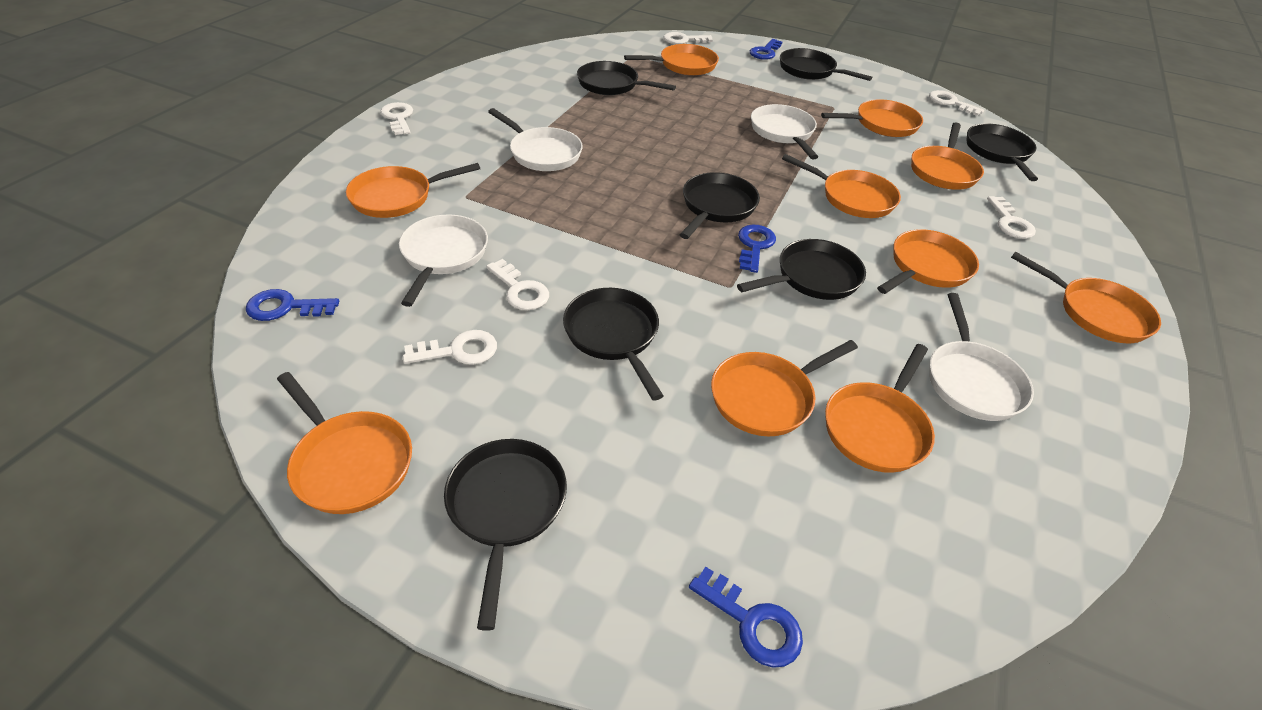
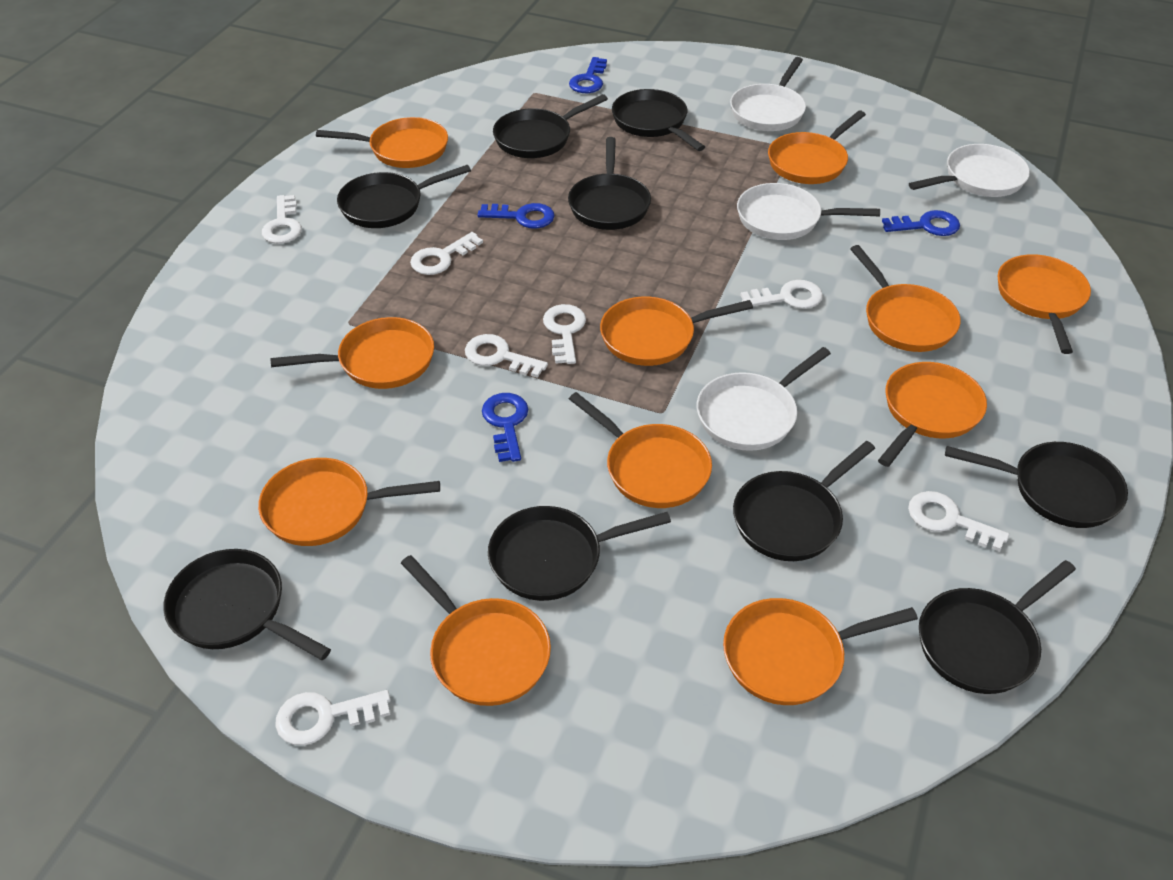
black pan: 7 -> 9
orange pan: 10 -> 11
white key: 6 -> 7

